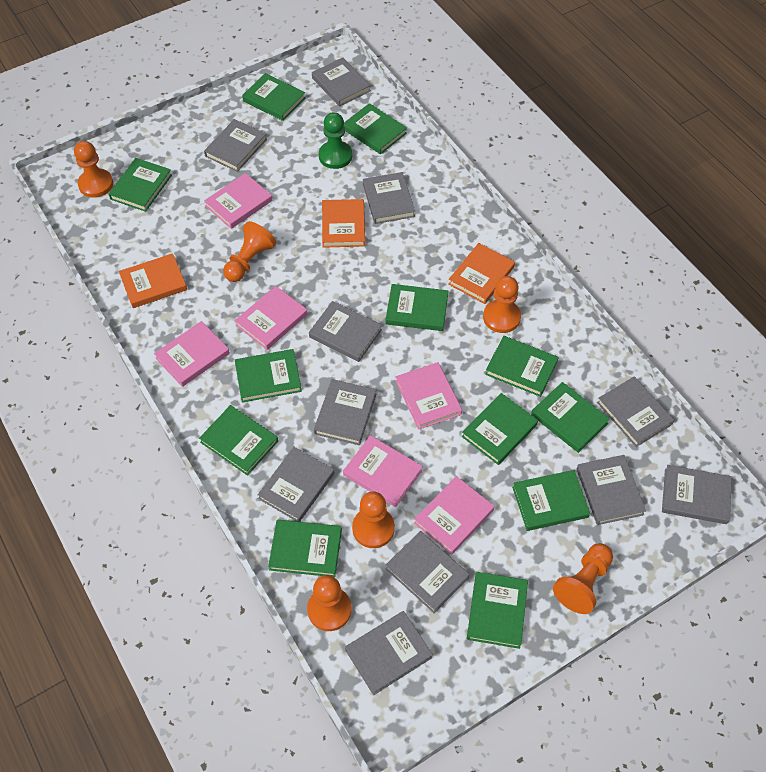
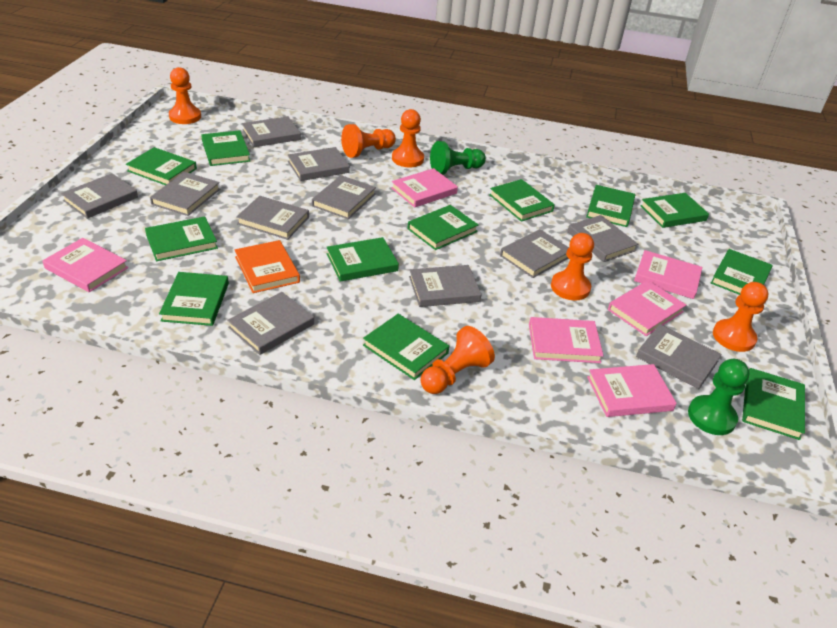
green pawn: 1 -> 2
orange book: 3 -> 1

